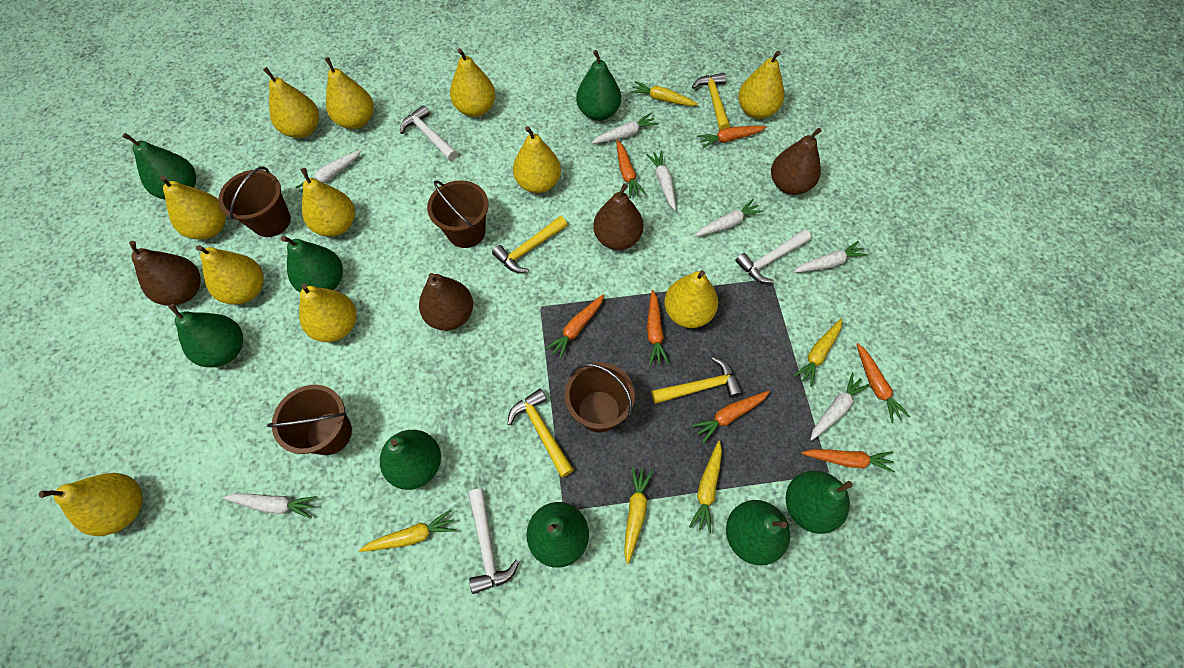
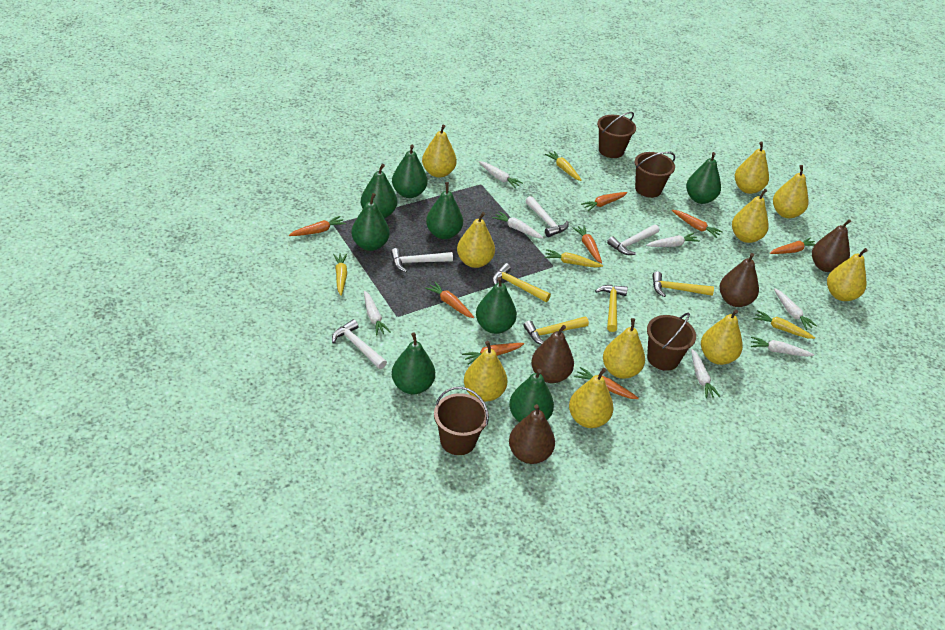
orange carrot: 7 -> 8
white hammer: 3 -> 4
yellow carrot: 5 -> 4
yellow pear: 11 -> 10

